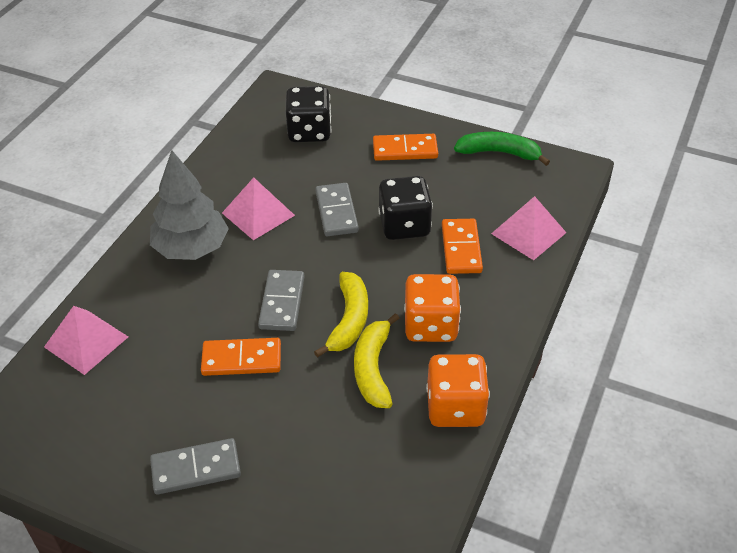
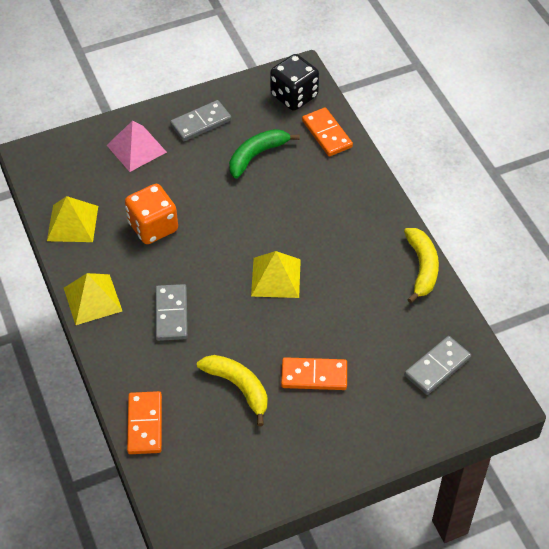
black dice: 2 -> 1
grey tree: 1 -> 0
orange dice: 2 -> 1
pink pyramid: 3 -> 1
yellow pyramid: 0 -> 3

